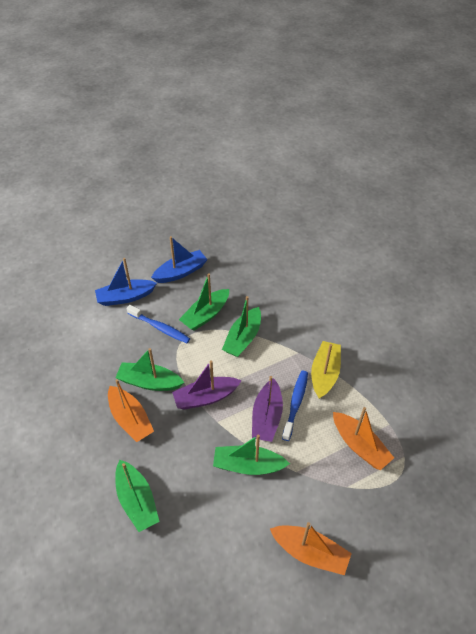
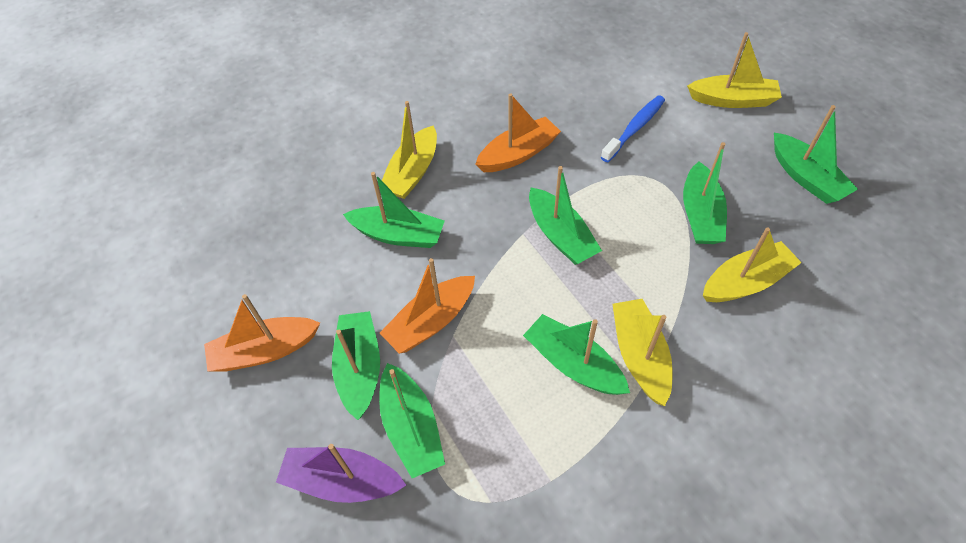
blue boat: 2 -> 0
blue toothbrush: 2 -> 1
green boat: 5 -> 7
purple boat: 2 -> 1
yellow boat: 1 -> 4

